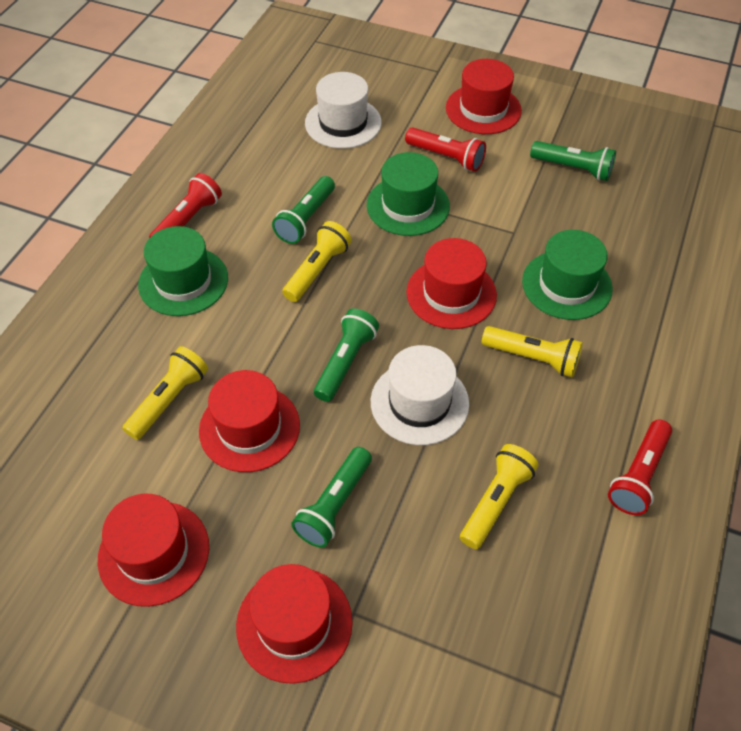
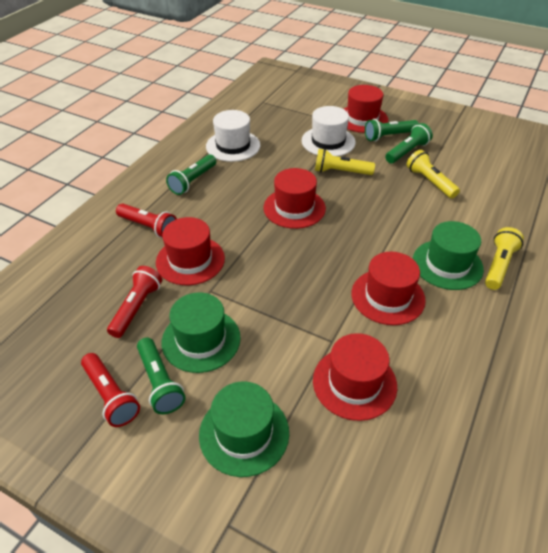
yellow flashlight: 4 -> 3

